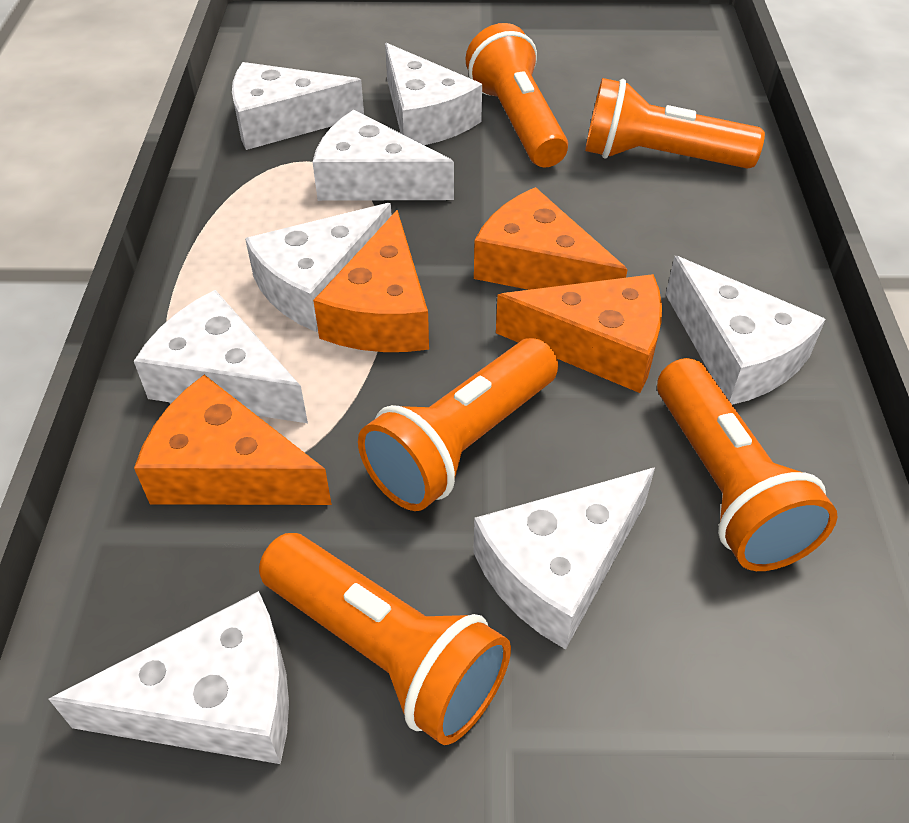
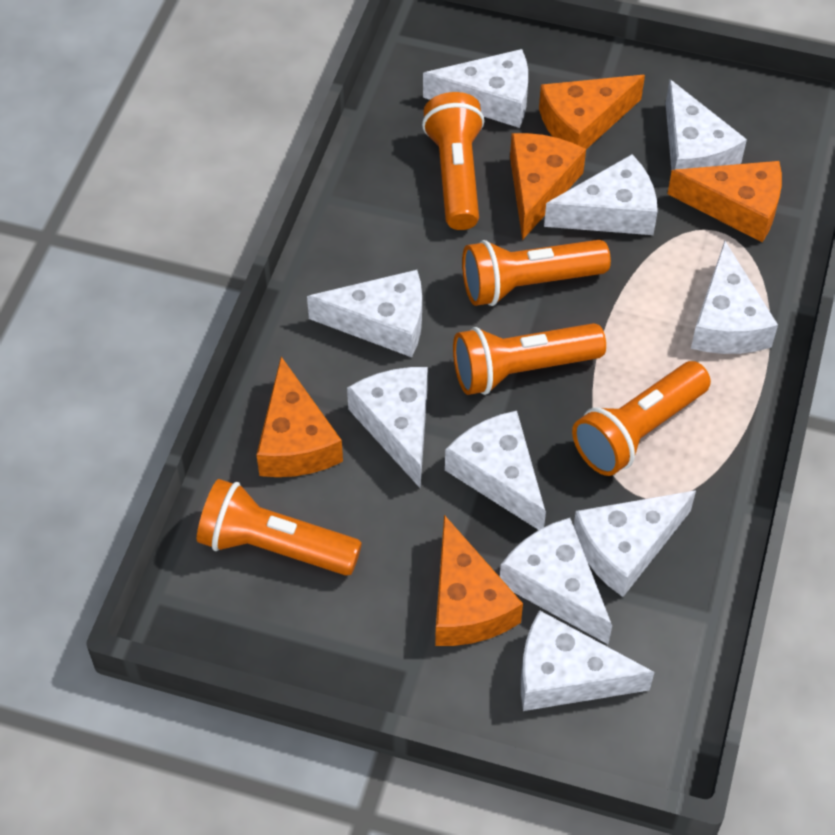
orange cheese: 4 -> 5
white cheese: 8 -> 10

